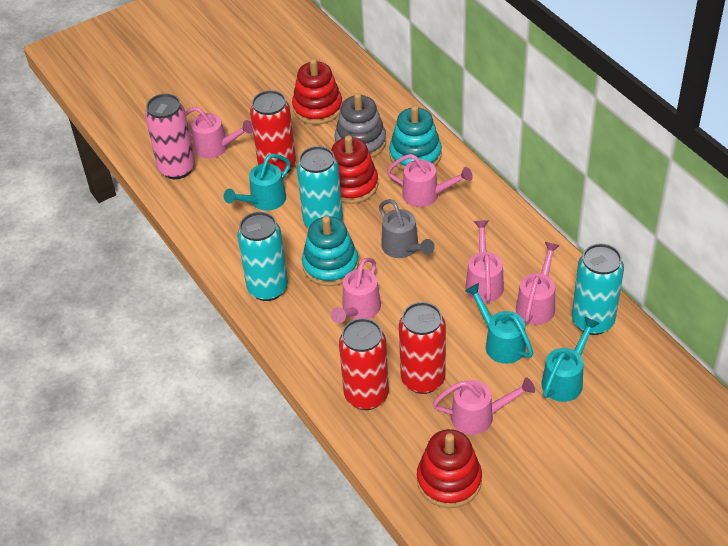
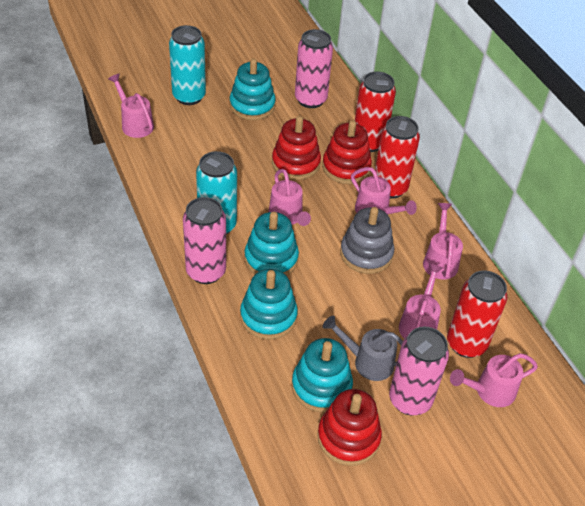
pink can: 1 -> 3
turquoise can: 3 -> 2
turquoise stacking toy: 2 -> 4
turquoise watering can: 3 -> 0

